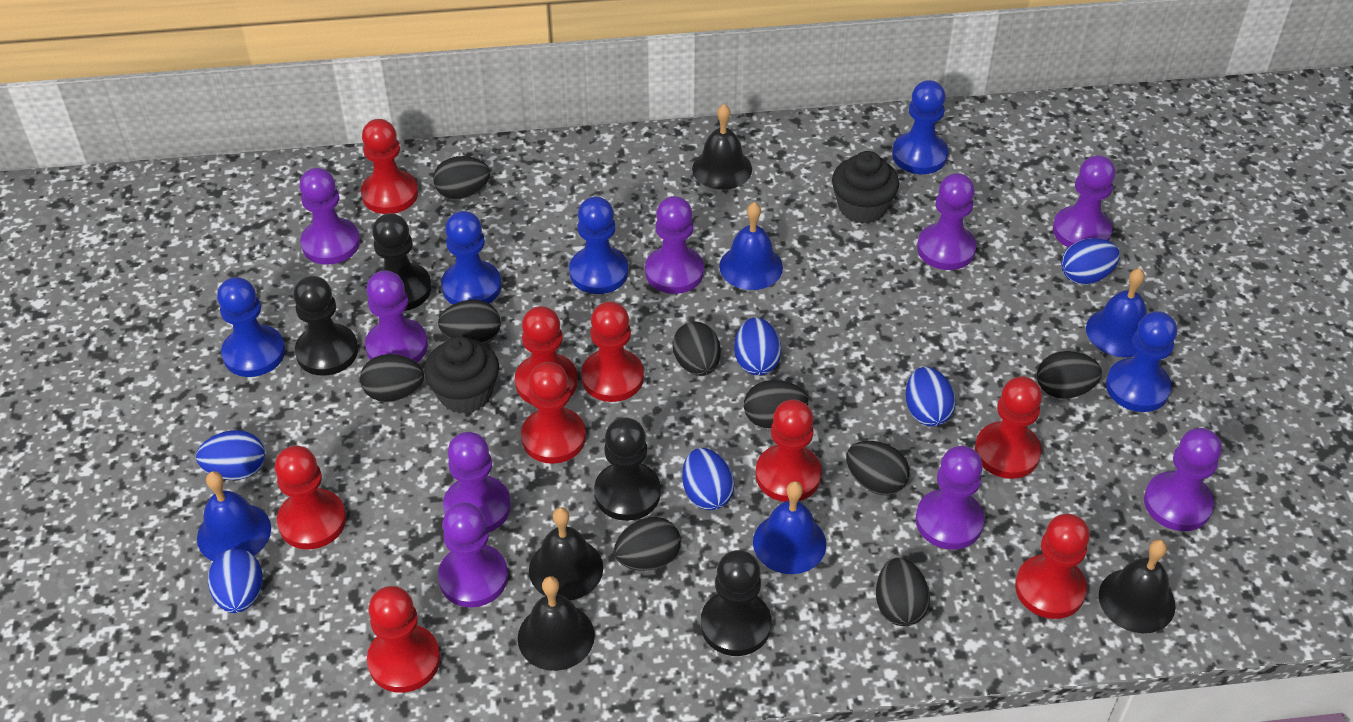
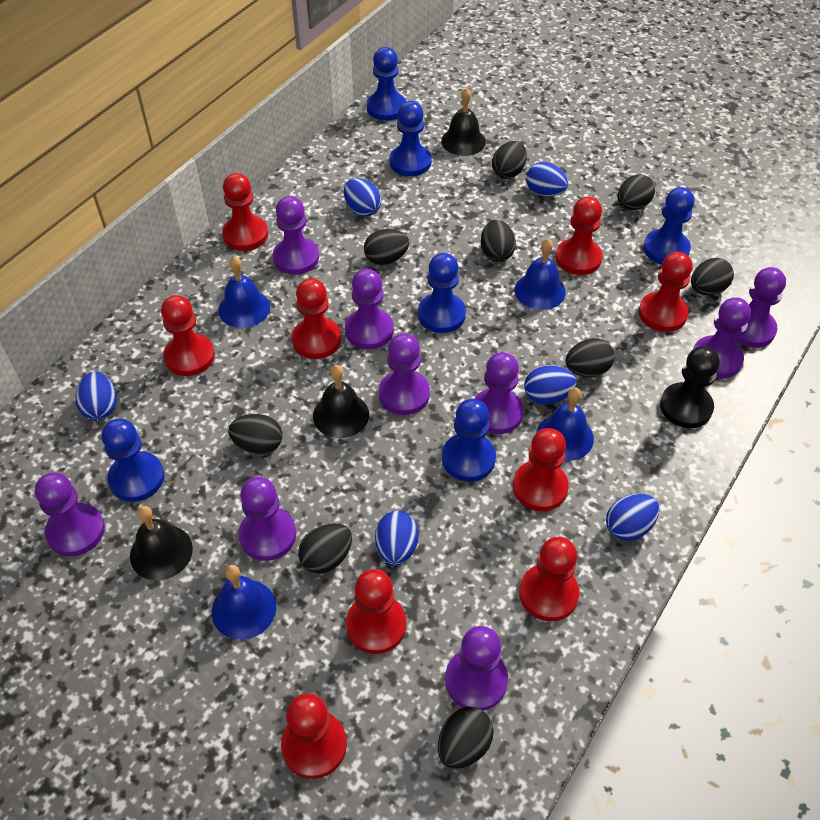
black bell: 4 -> 3
black cupcake: 2 -> 0
black pawn: 4 -> 1
blue pawn: 5 -> 6

